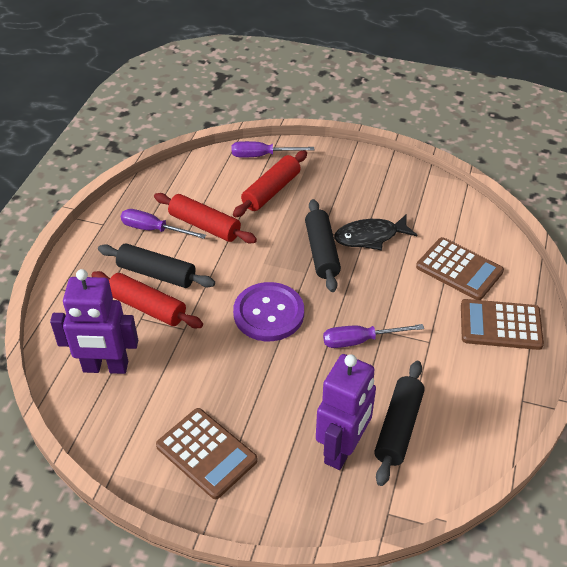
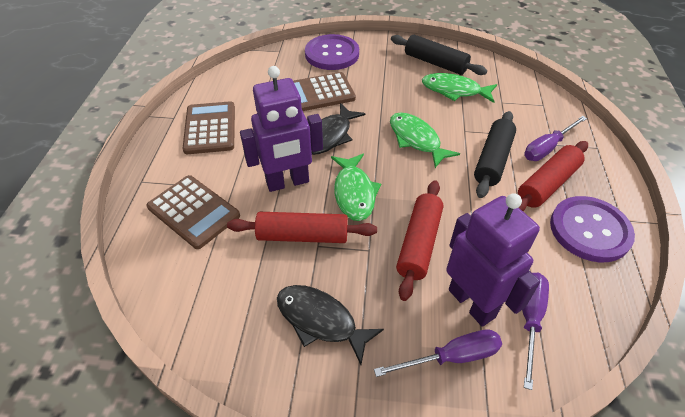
black fish: 1 -> 2
black rolling pin: 3 -> 2
green fish: 0 -> 3
purple button: 1 -> 2

